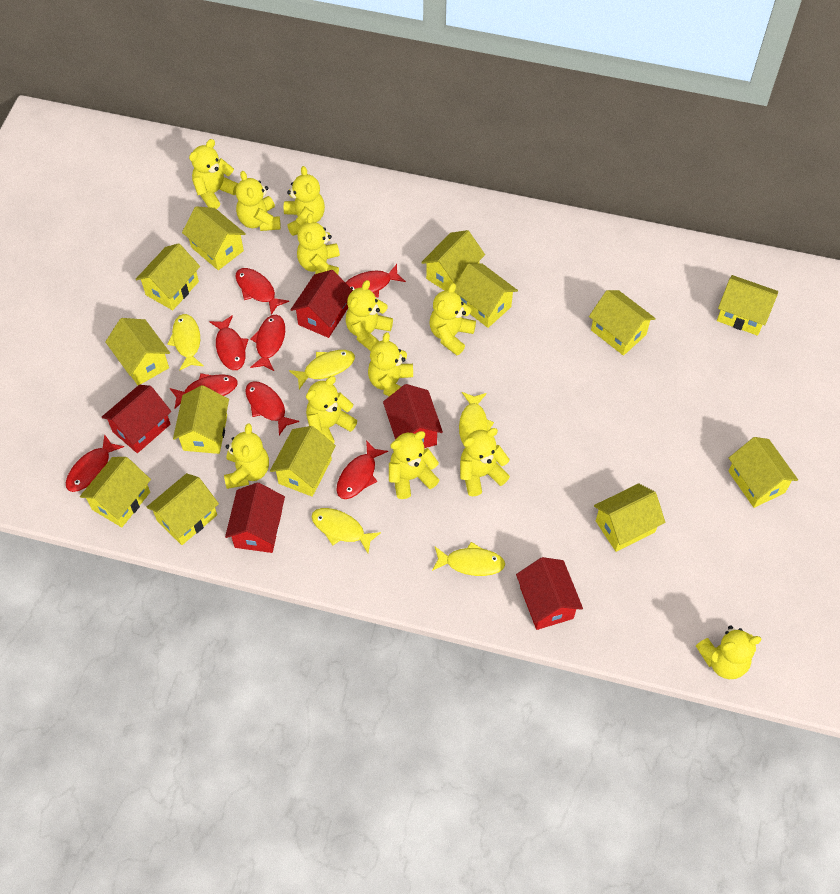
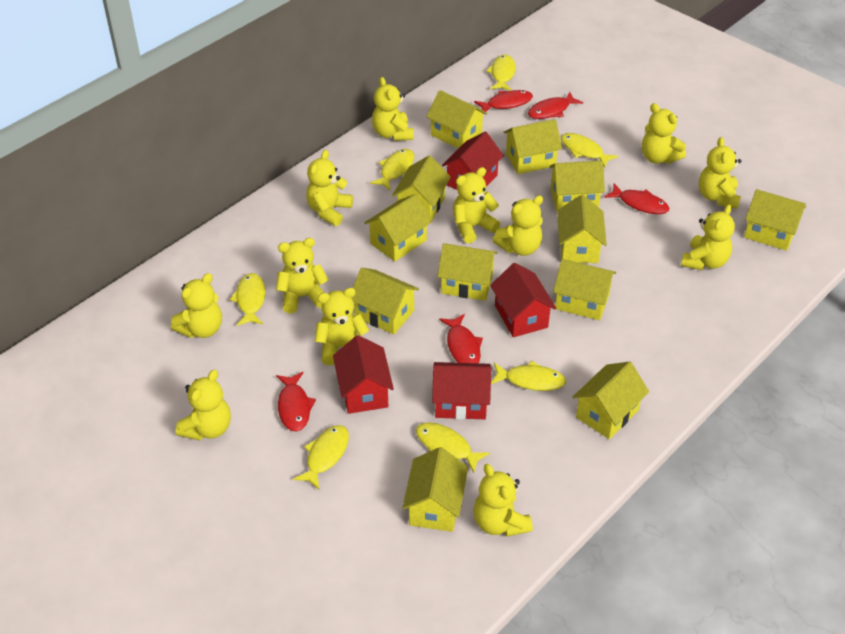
red fish: 8 -> 5
red house: 5 -> 4
yellow fish: 5 -> 7
yellow house: 13 -> 12

